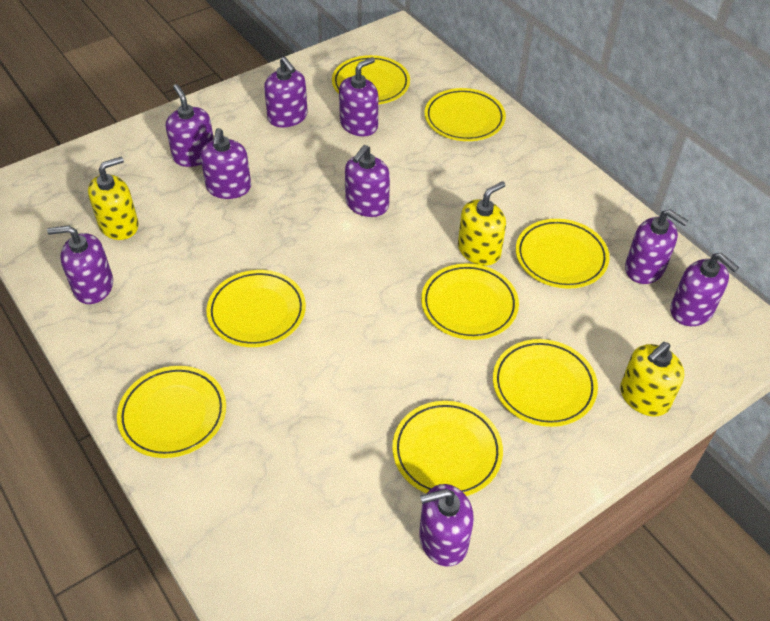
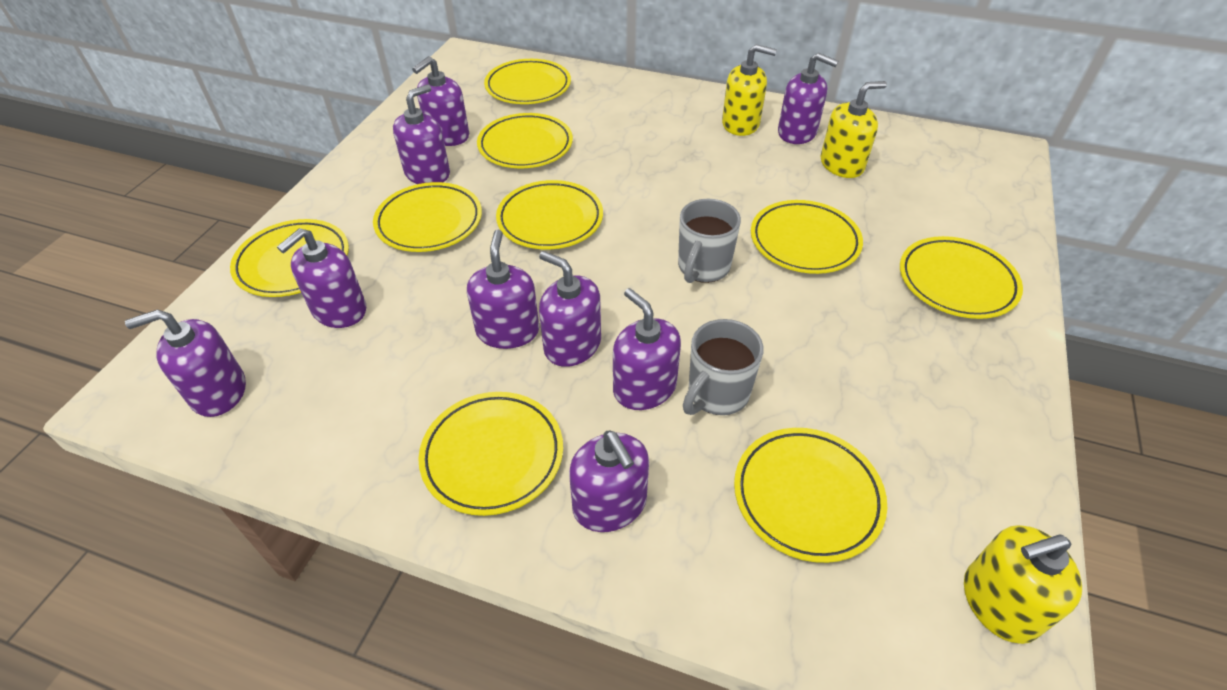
grey mug: 0 -> 2
yellow plate: 8 -> 9

